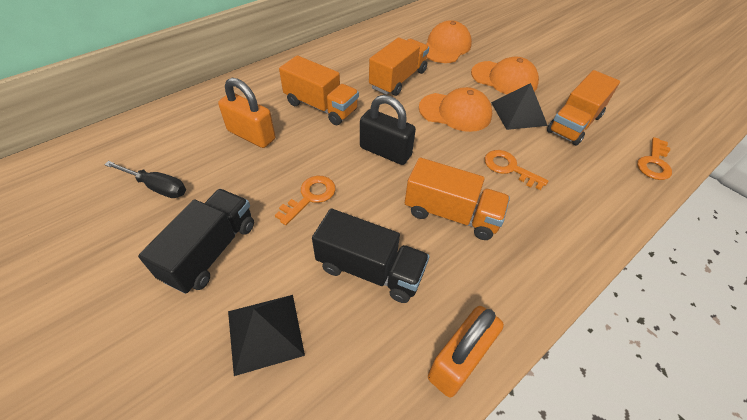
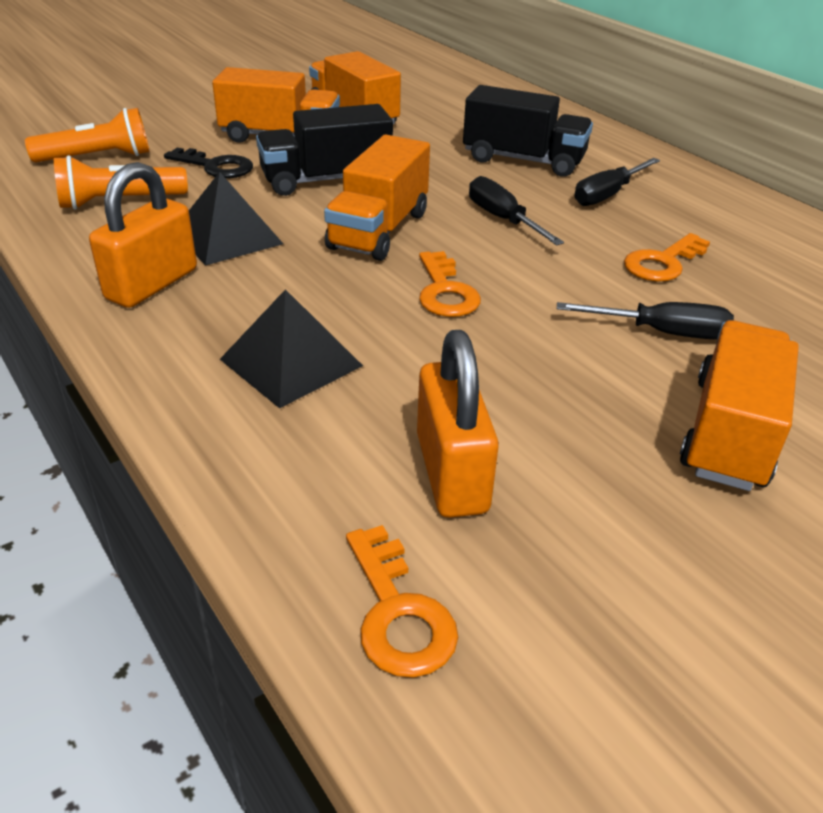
black key: 0 -> 1
black padlock: 1 -> 0
black screwdriver: 1 -> 3
orange cap: 3 -> 0
orange flashlight: 0 -> 2

